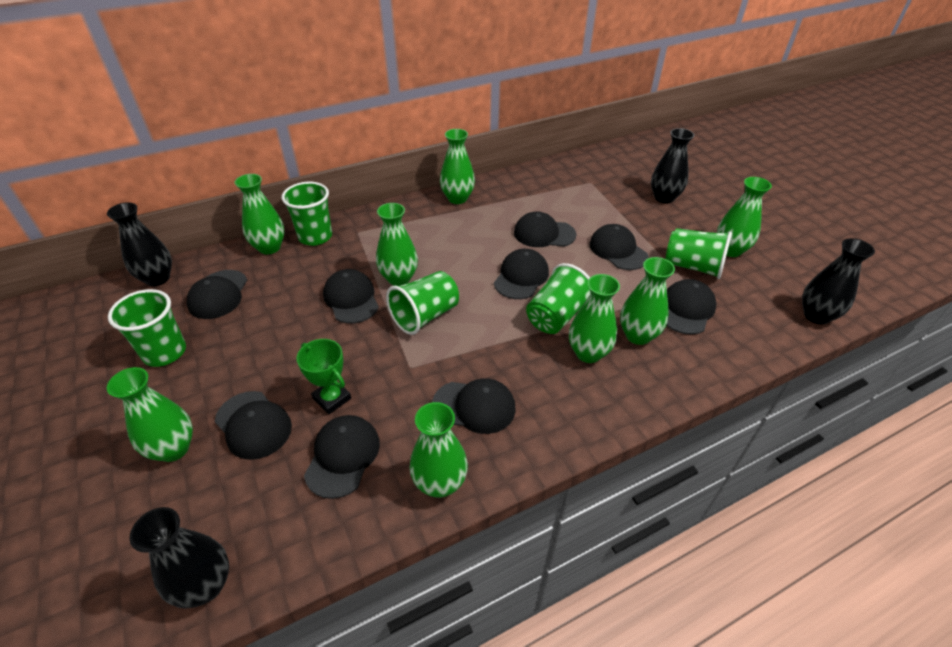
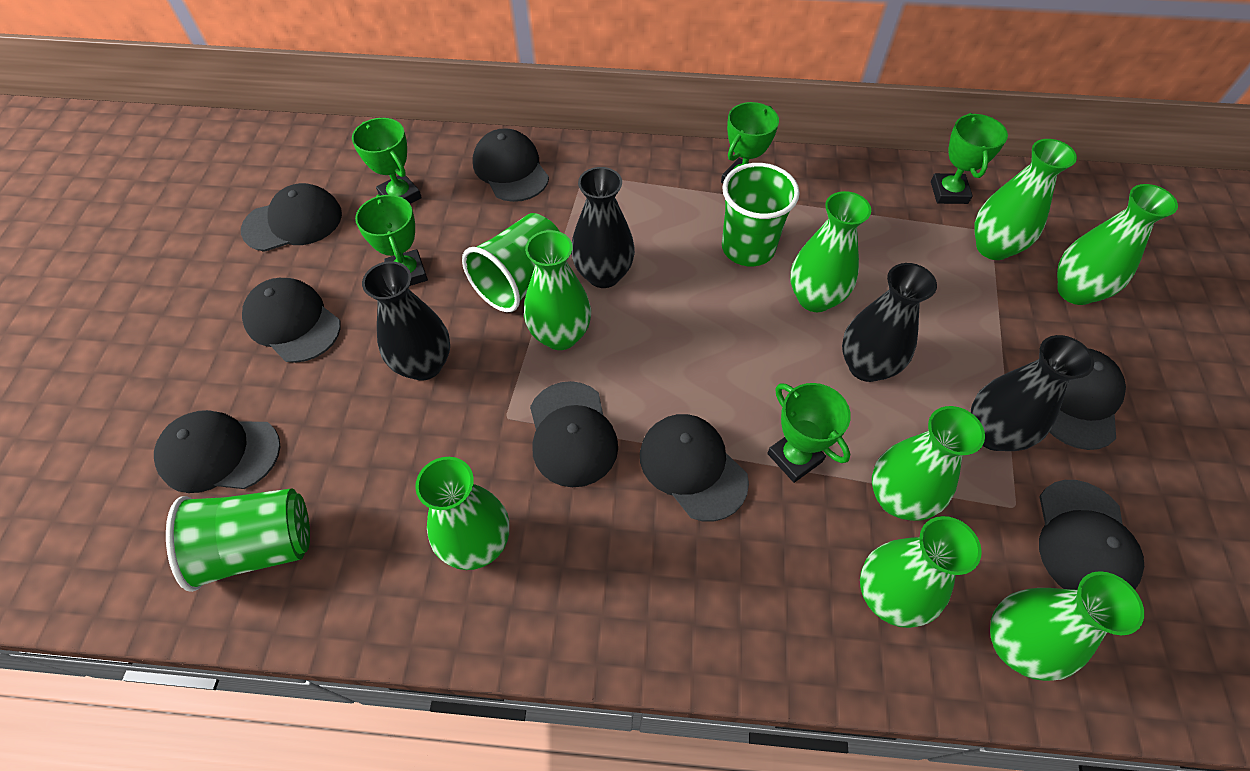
black cap: 9 -> 8
green cup: 5 -> 3
green trophy: 1 -> 5

